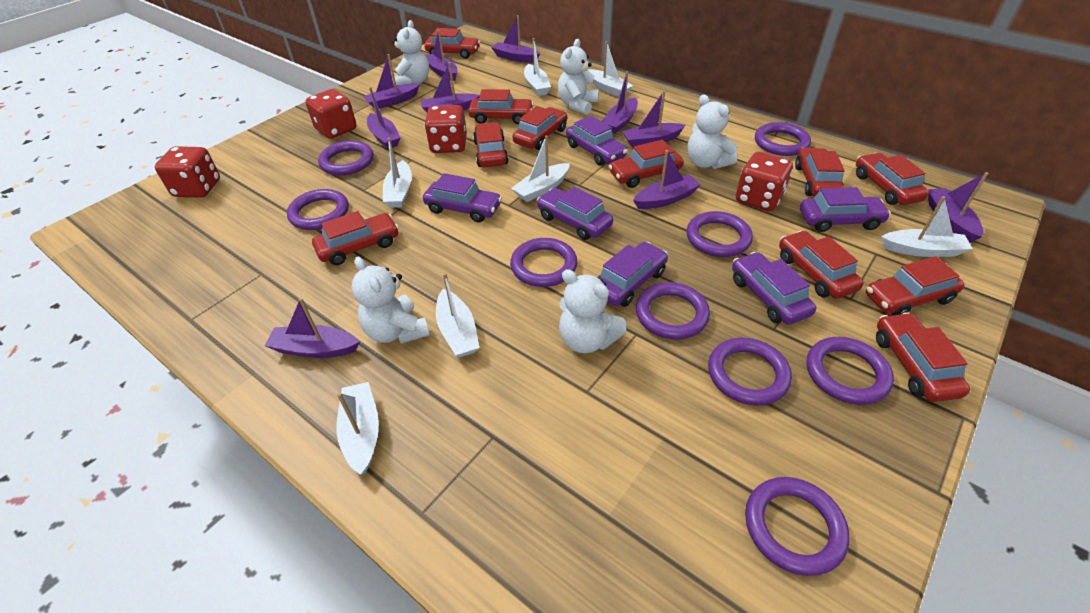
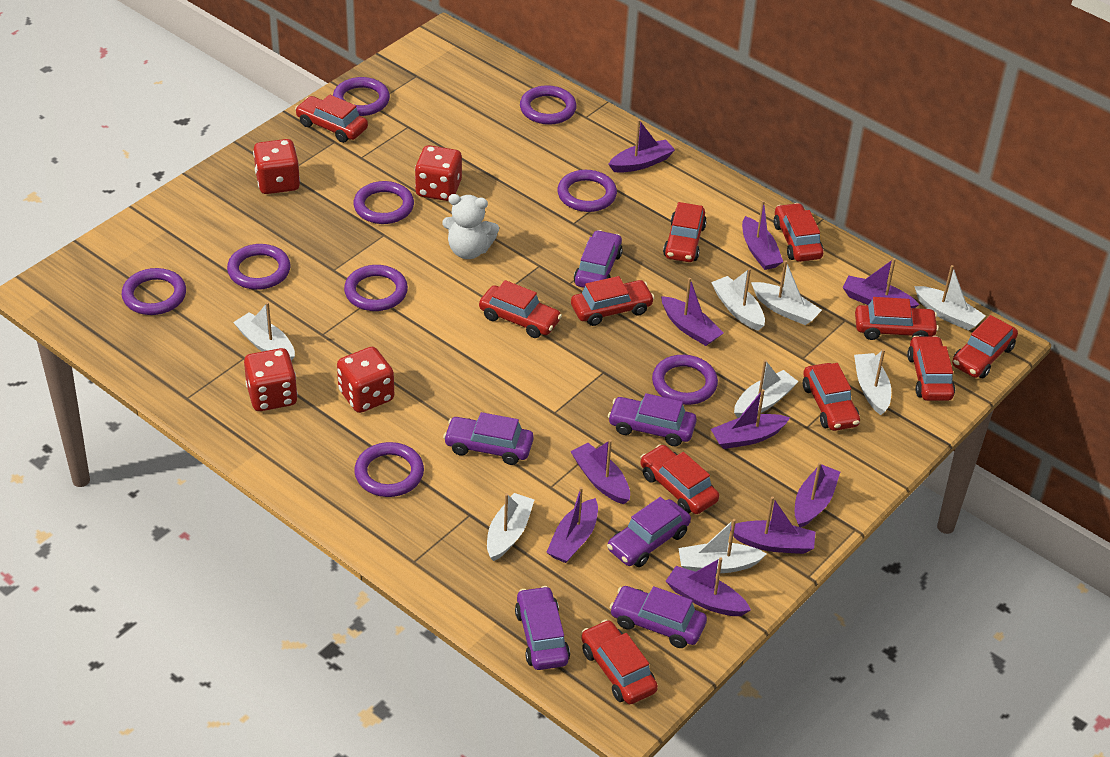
white boat: 7 -> 8
white teddy bear: 5 -> 1

